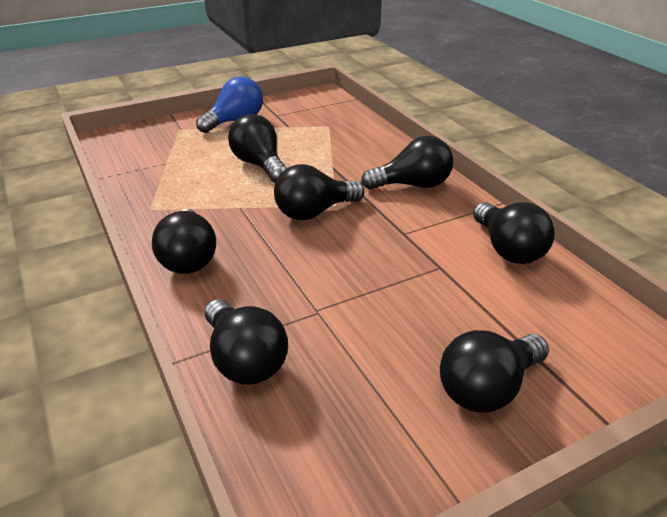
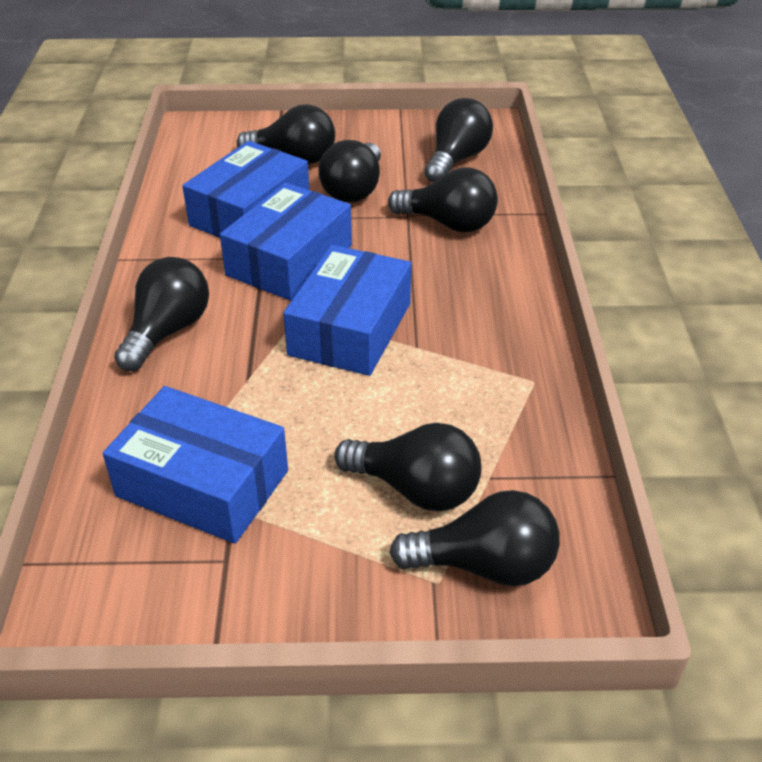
blue box: 0 -> 4
blue light bulb: 1 -> 0

